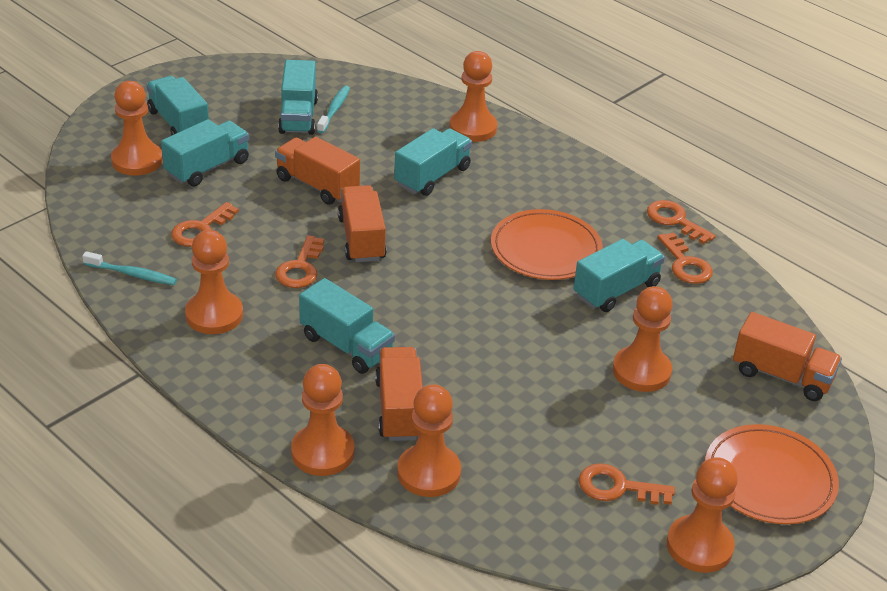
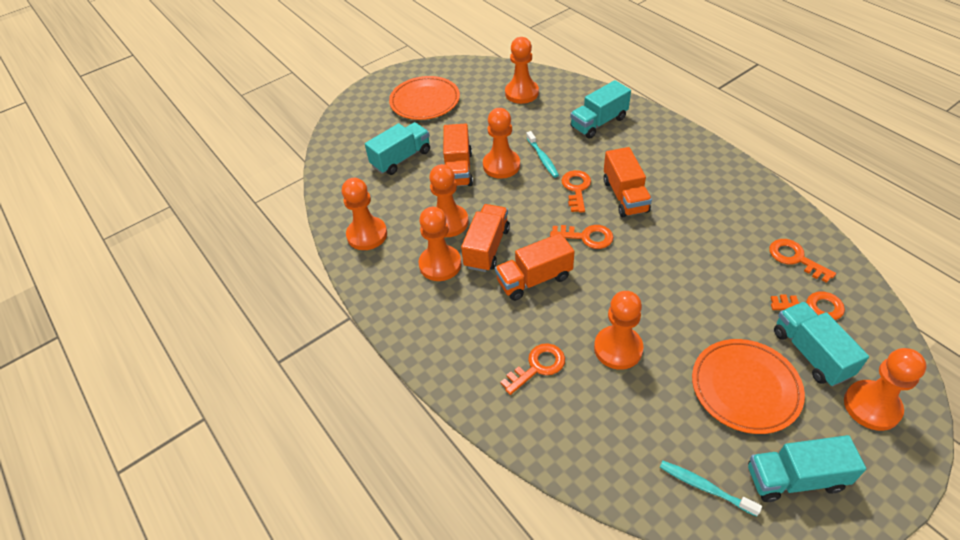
turquoise truck: 6 -> 4

